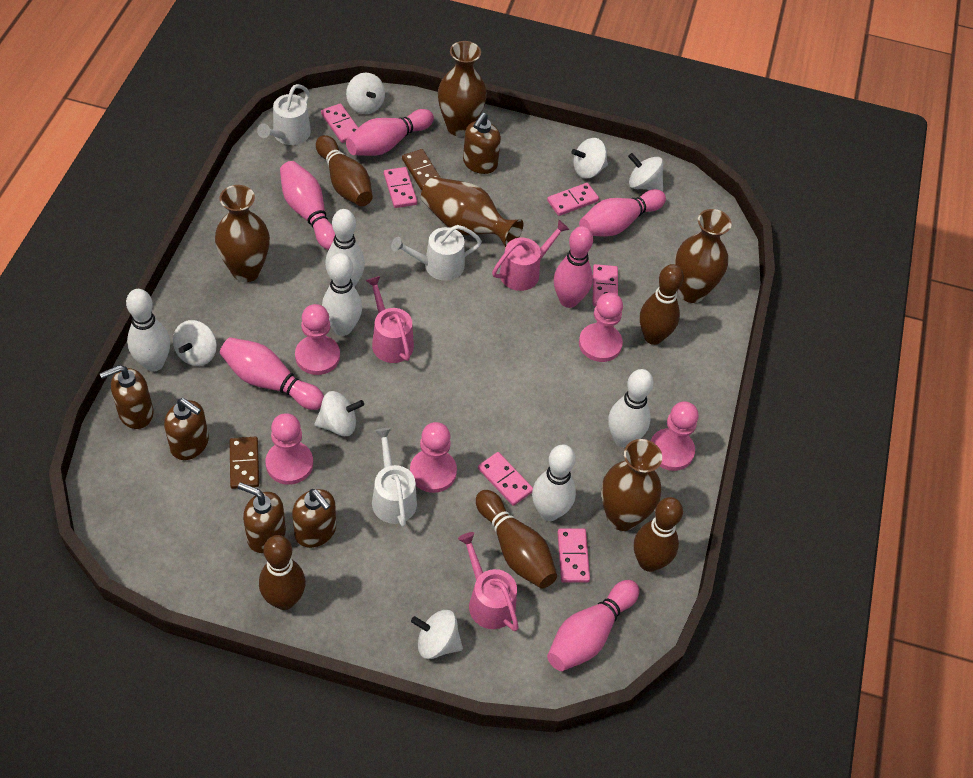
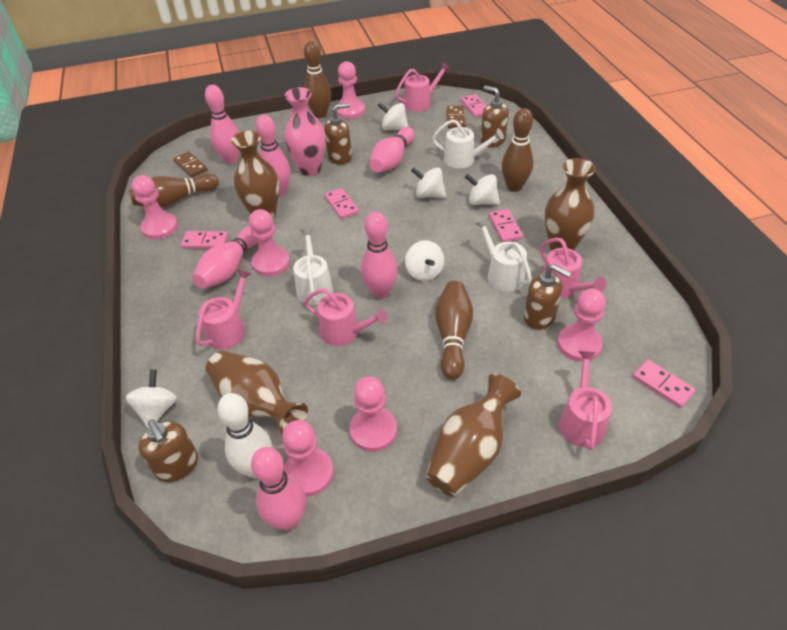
brown bowling pin: 5 -> 4
brown soap dispenser: 5 -> 4
brown vase: 5 -> 4
pink domino: 6 -> 5
pink pawn: 5 -> 6
pink vase: 0 -> 1
pink watering can: 3 -> 5
white bowling pin: 5 -> 1
white spinning top: 6 -> 5

